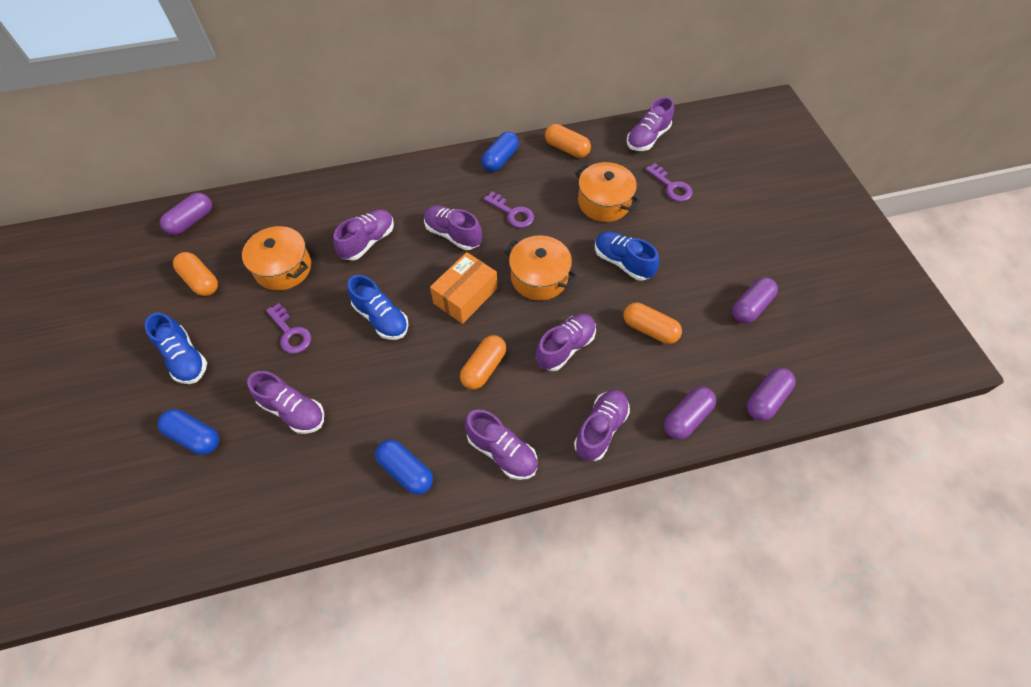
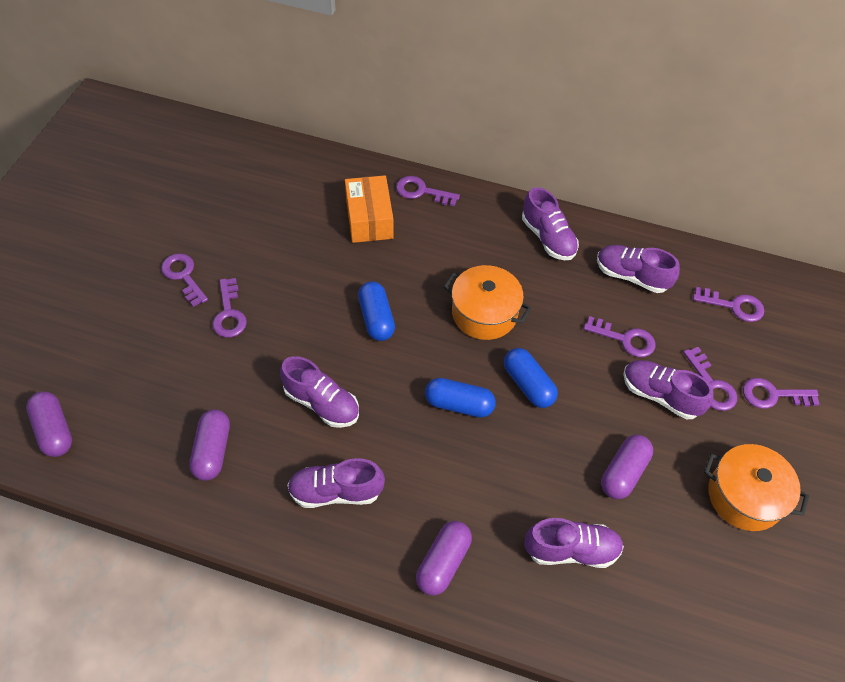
blue shoe: 3 -> 0
orange capsule: 4 -> 0
orange pot: 3 -> 2
purple key: 3 -> 7
purple shoe: 7 -> 6

